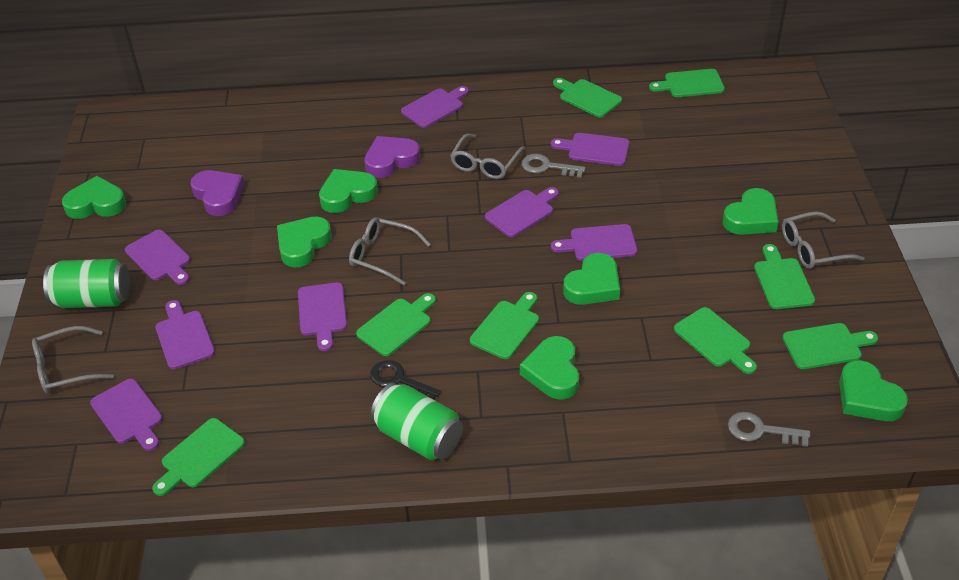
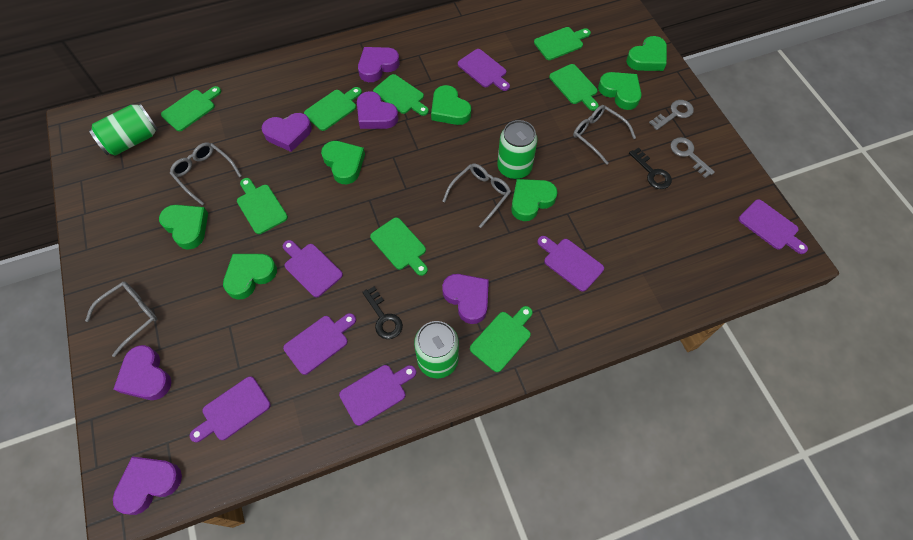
black key: 1 -> 2
green can: 2 -> 3
purple cutting board: 8 -> 7
purple heart: 2 -> 6

